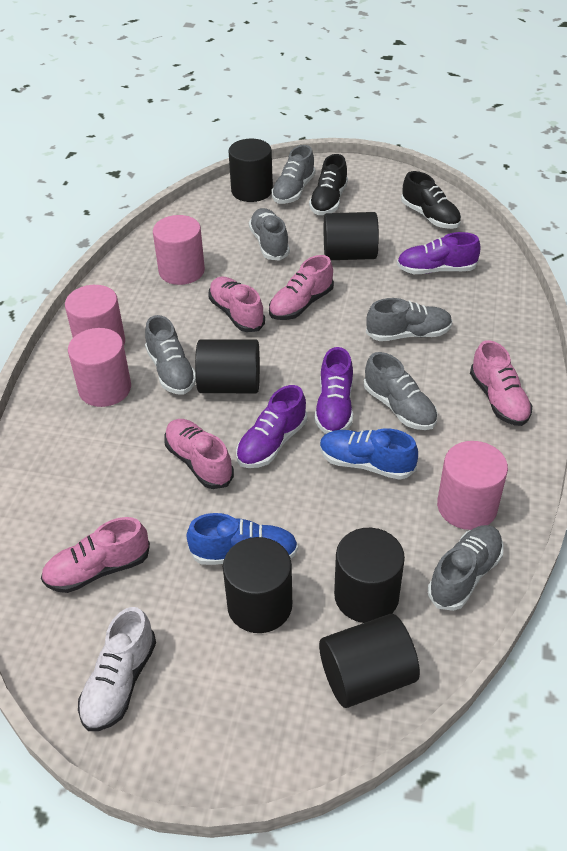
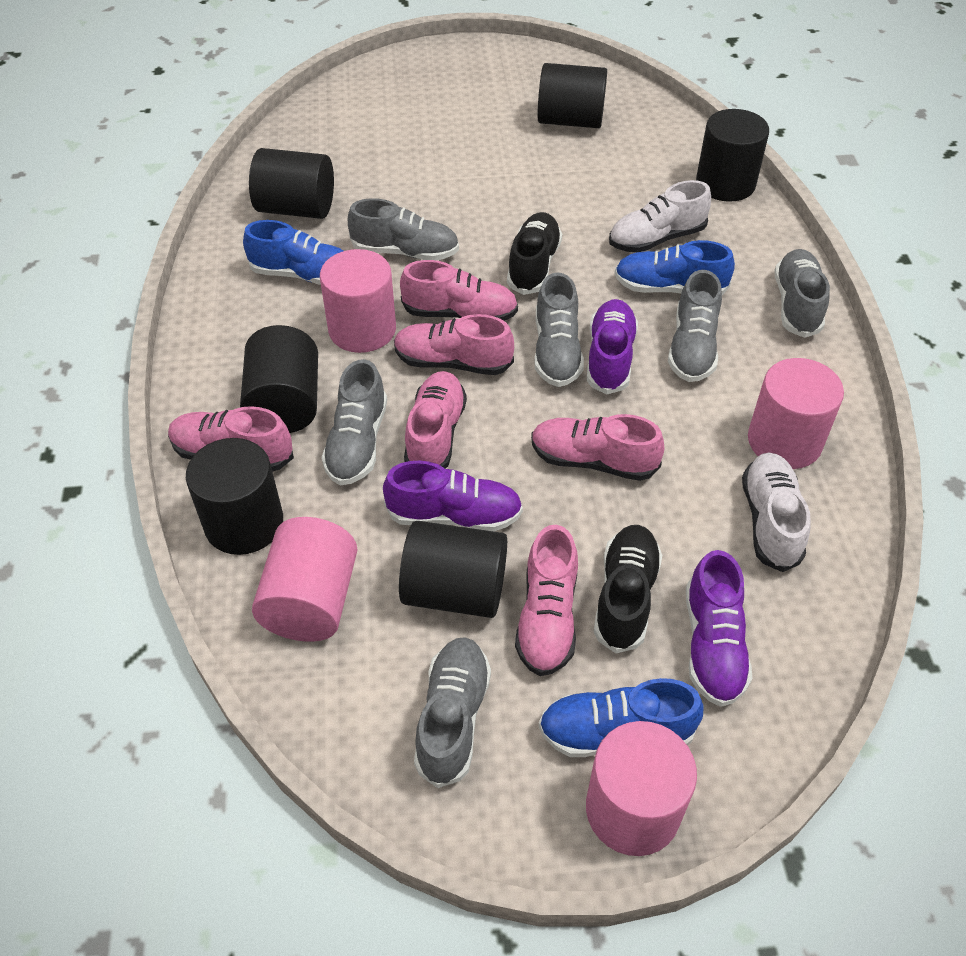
blue shoe: 2 -> 3
pink shoe: 5 -> 6
white shoe: 1 -> 2

